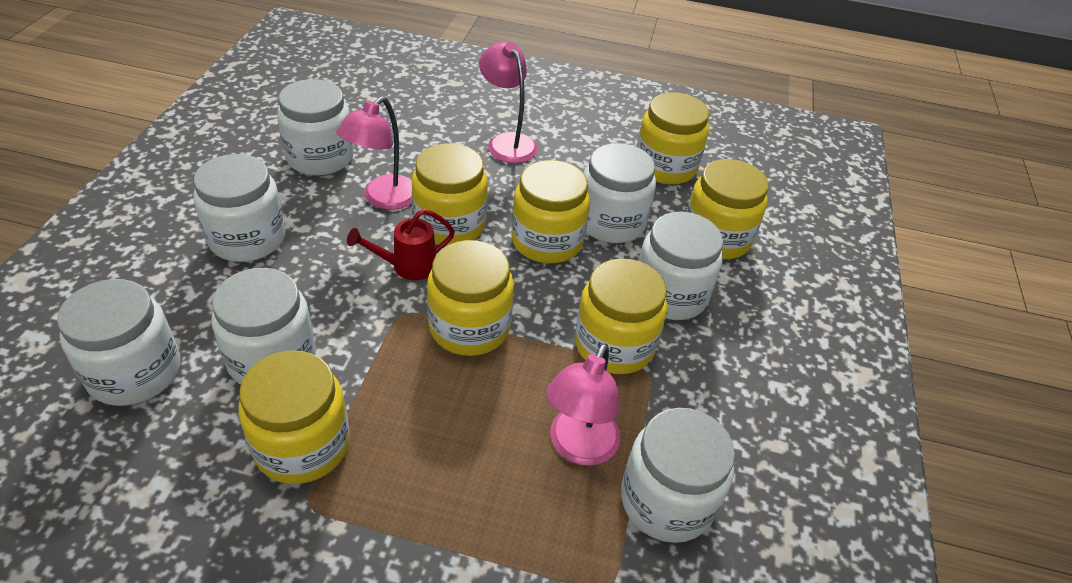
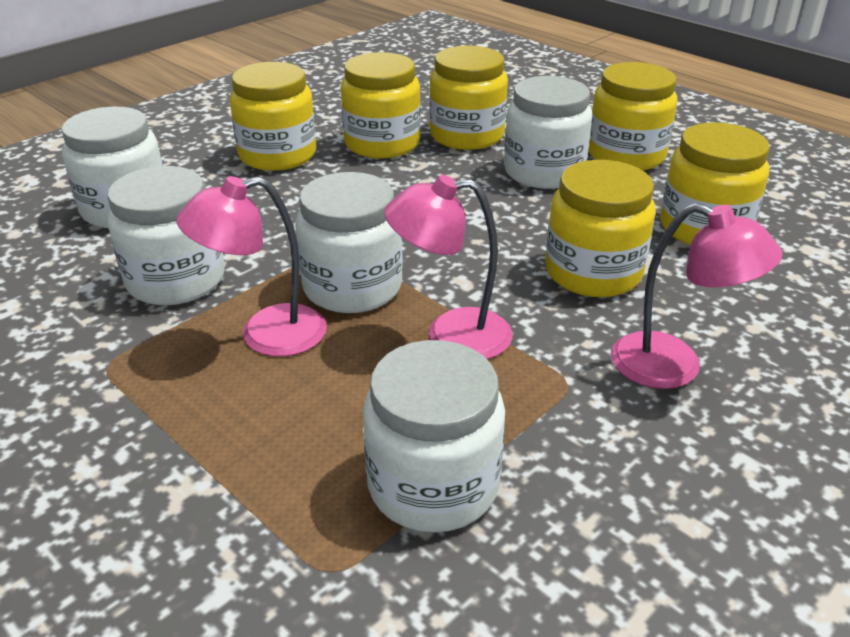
red watering can: 1 -> 0
white jar: 7 -> 5
yellow jar: 7 -> 6

